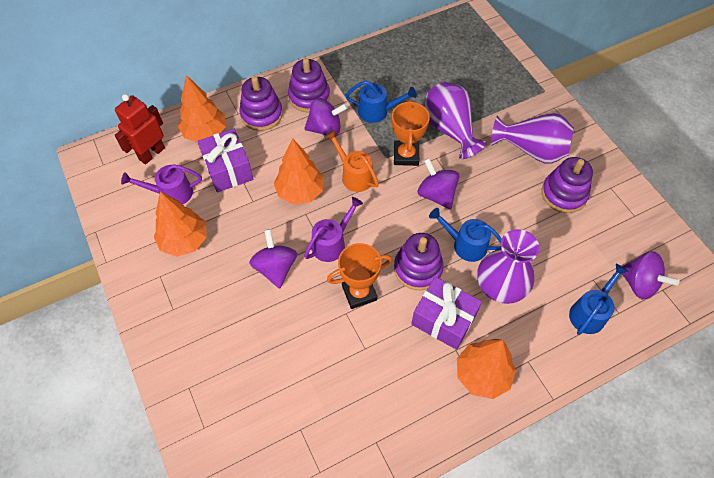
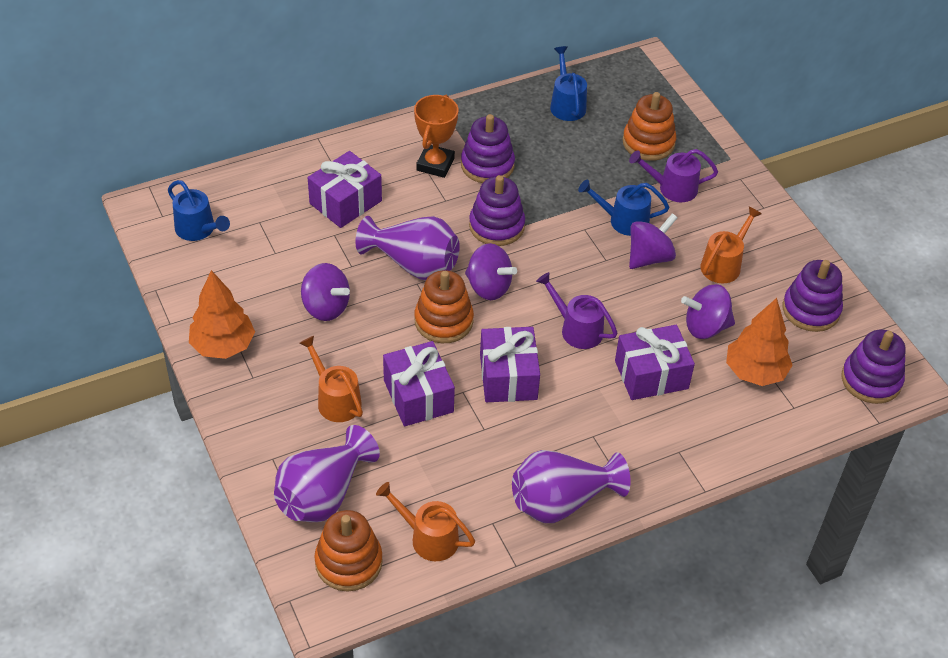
orange stacking toy: 0 -> 3
orange tree: 4 -> 2
orange trophy: 2 -> 1
orange watering can: 1 -> 3
purple gift: 2 -> 4
red robot: 1 -> 0

